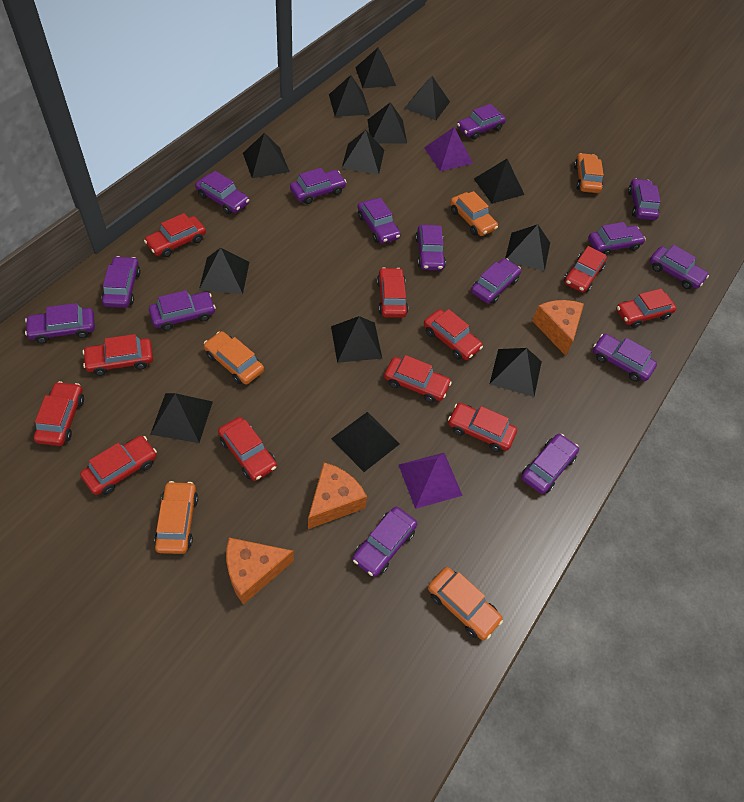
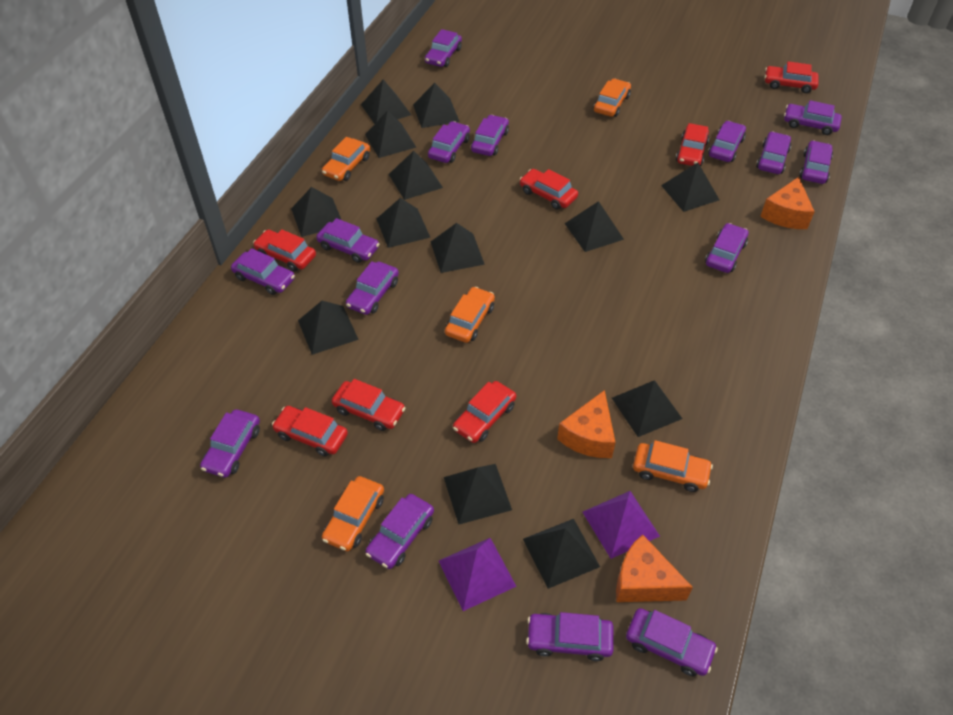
red car: 11 -> 7

